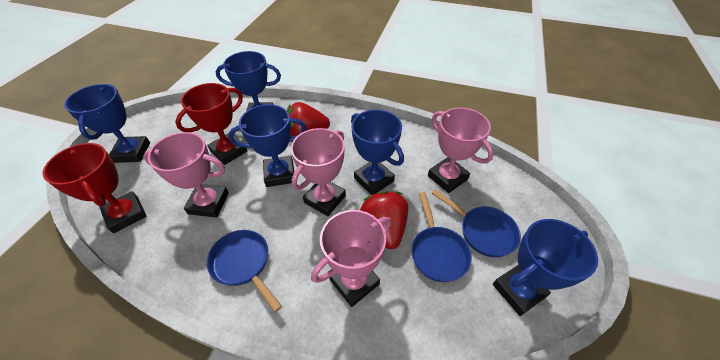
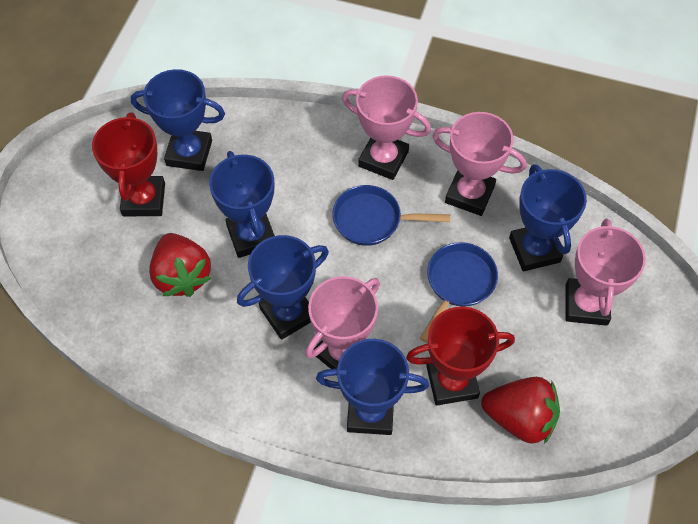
blue pan: 3 -> 2

